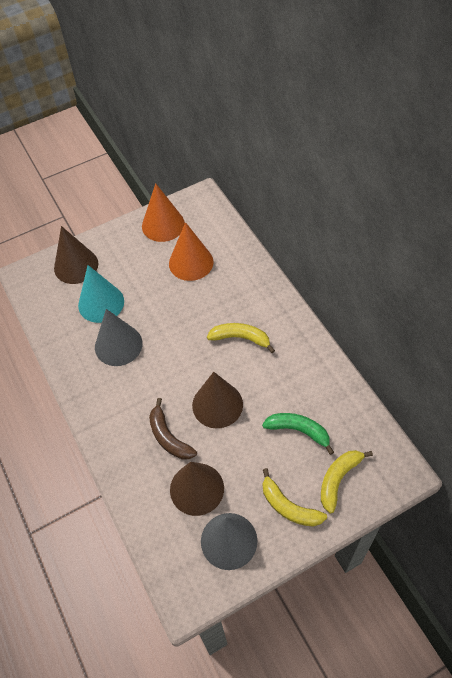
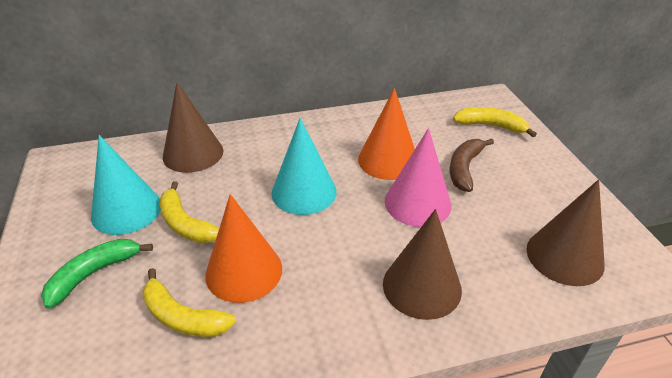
grey cone: 2 -> 0
pink cone: 0 -> 1
turquoise cone: 1 -> 2

